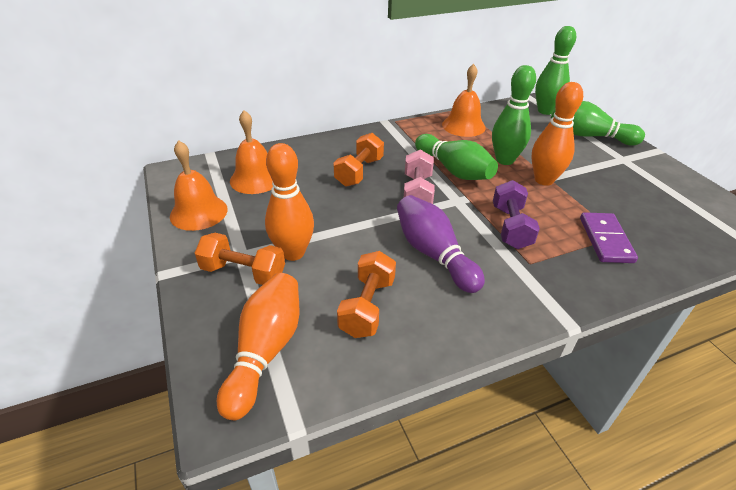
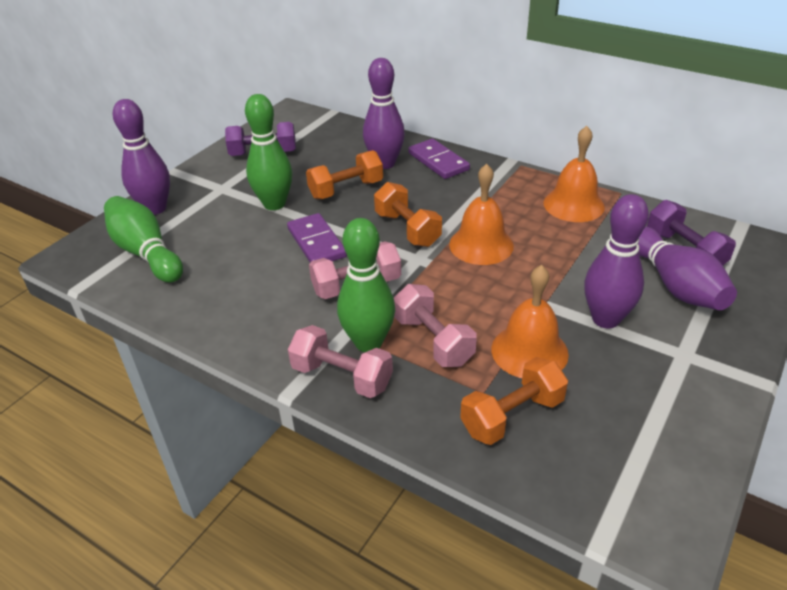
green bowling pin: 4 -> 3
orange bowling pin: 3 -> 0
pink dumbbell: 1 -> 3
purple bowling pin: 1 -> 4
purple domino: 1 -> 2
purple dumbbell: 1 -> 2

